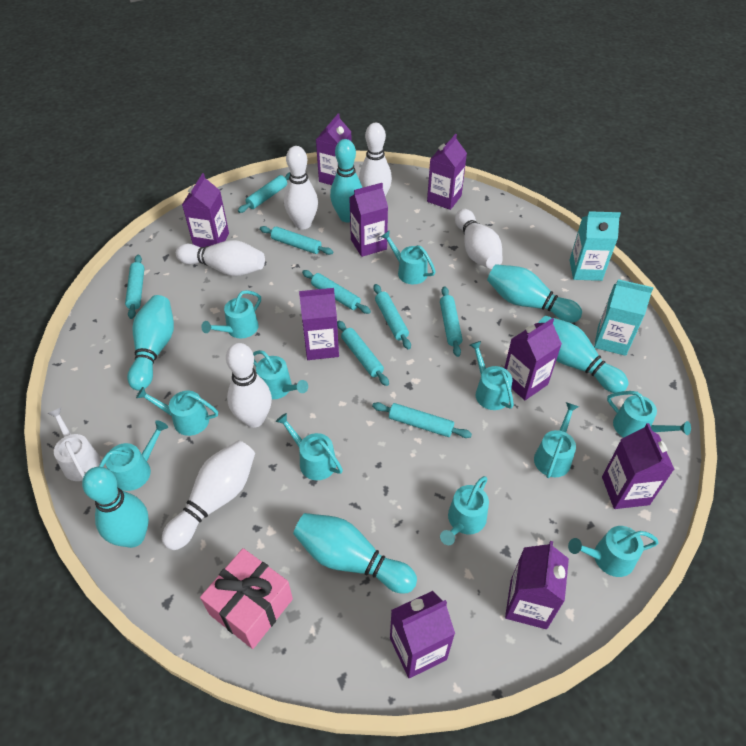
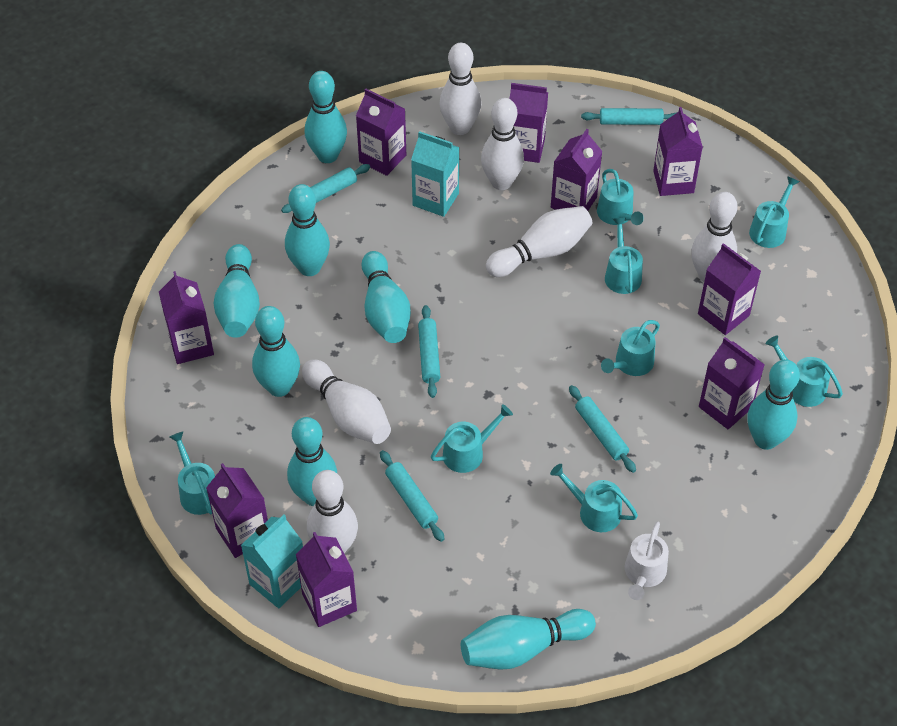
pink gift: 1 -> 0
turquoise bowling pin: 6 -> 8
turquoise rolling pin: 8 -> 5
turquoise watering can: 11 -> 8

